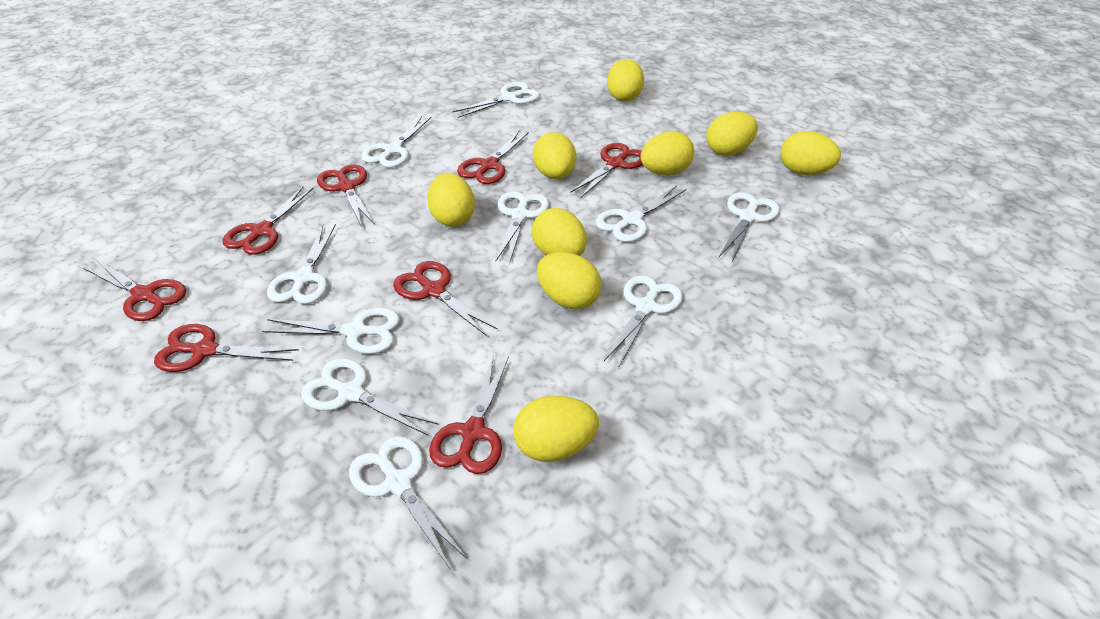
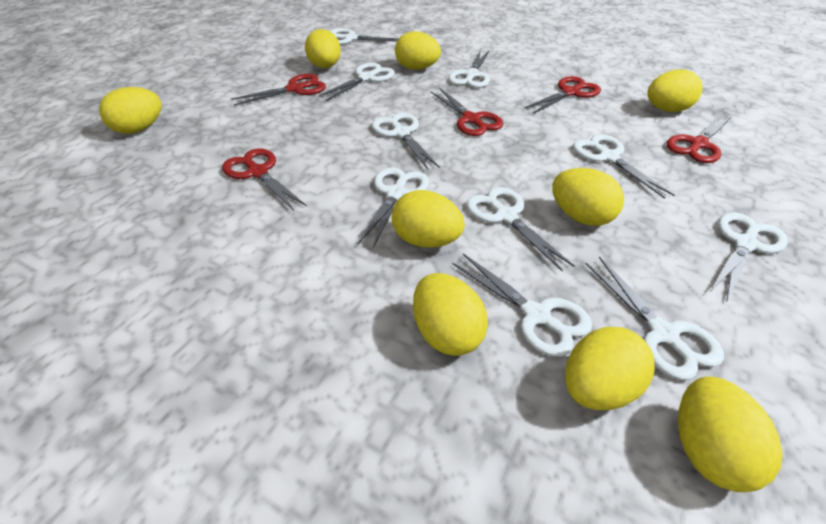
red scissors: 8 -> 5

